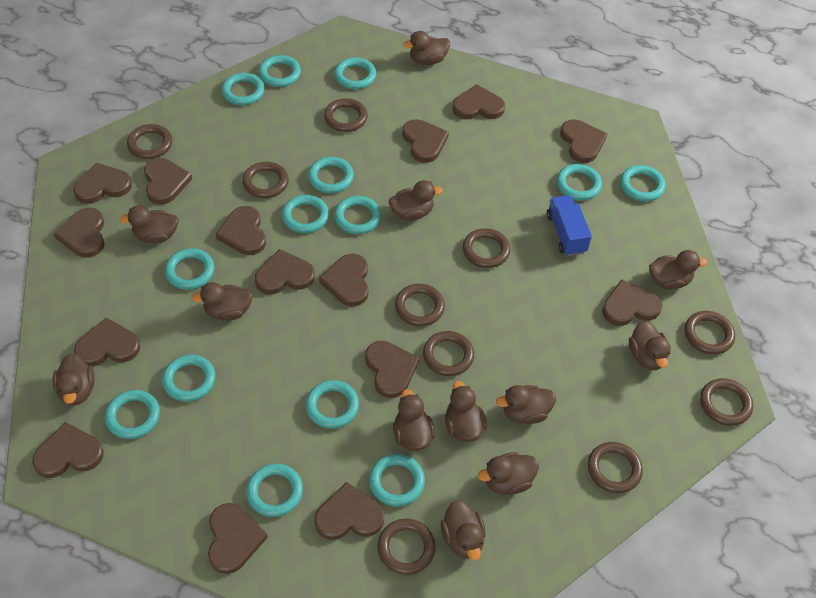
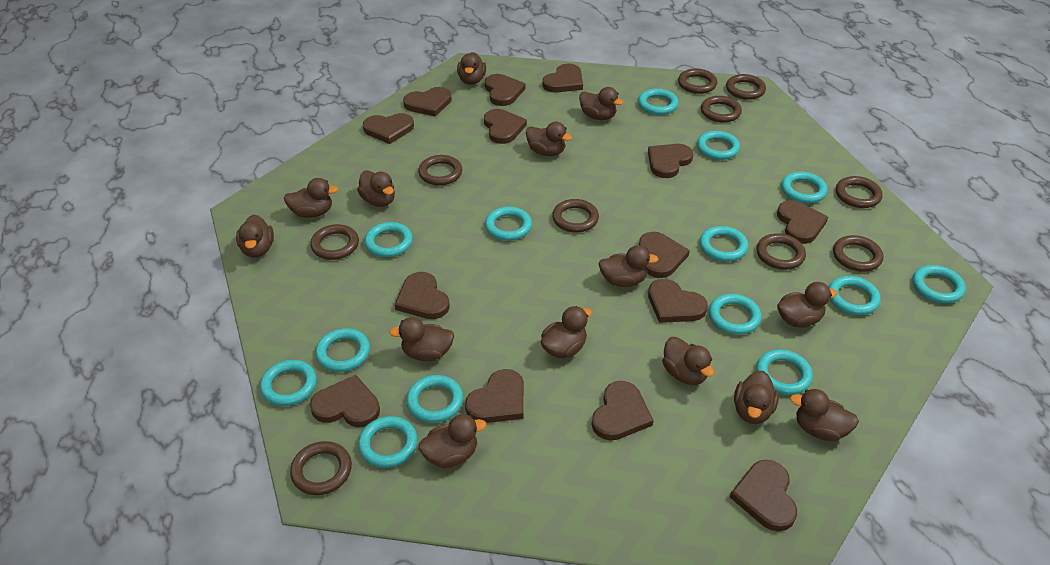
blue truck: 1 -> 0
brown duck: 12 -> 14
brown heart: 15 -> 14

